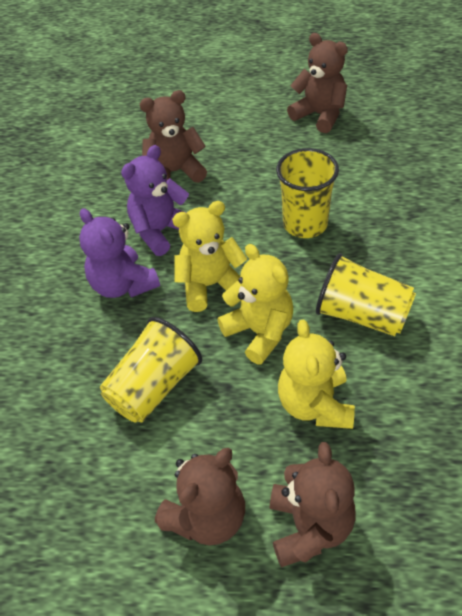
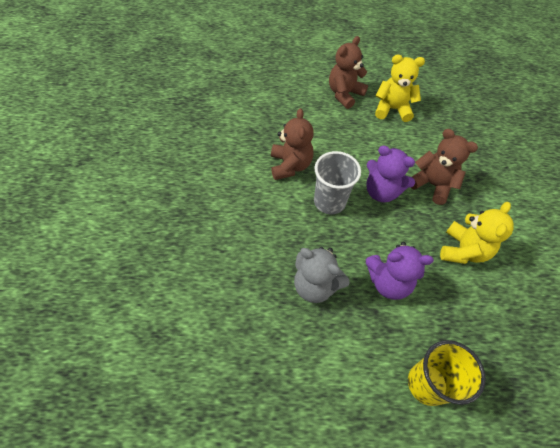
brown teddy bear: 4 -> 3
grey cup: 0 -> 1
grey teddy bear: 0 -> 1
yellow cup: 3 -> 1
yellow teddy bear: 3 -> 2

